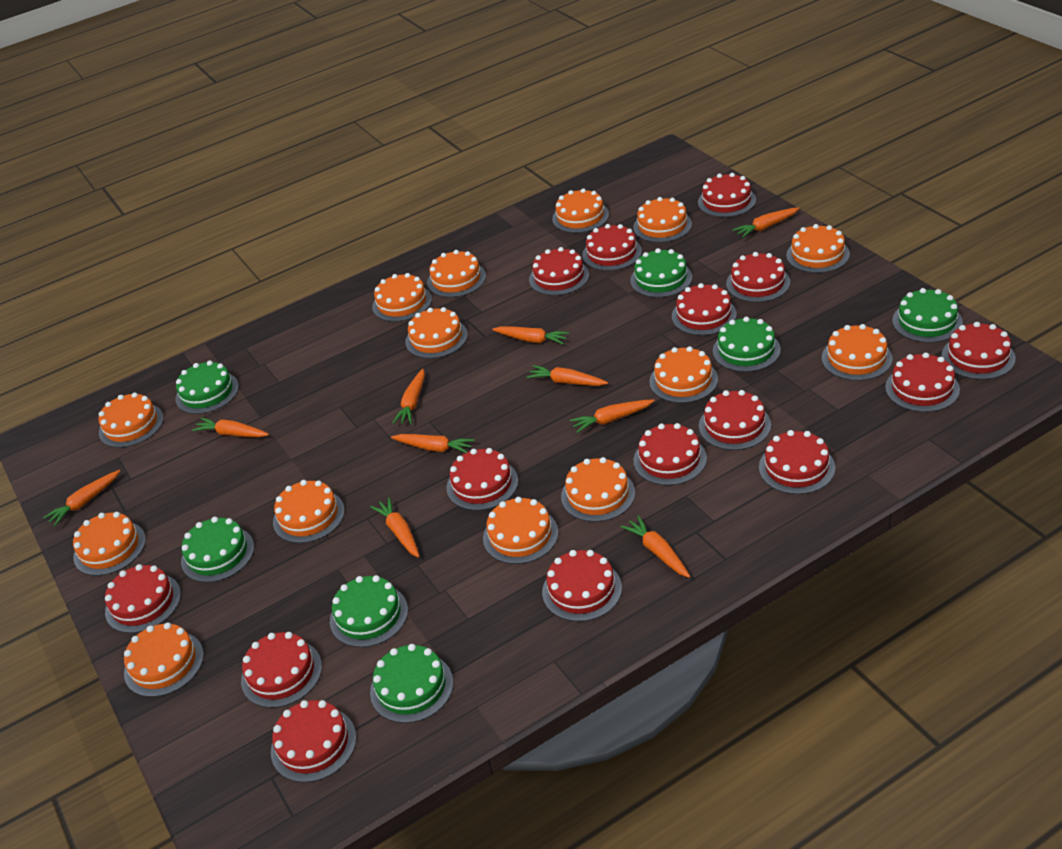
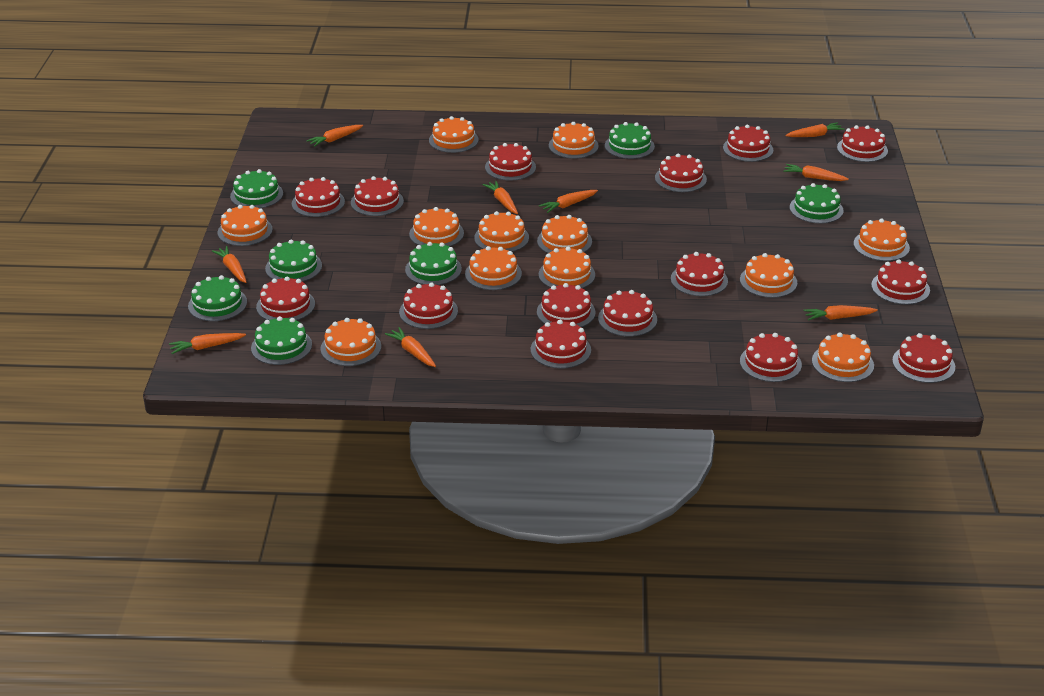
orange cake: 14 -> 12
orange carrot: 10 -> 9

